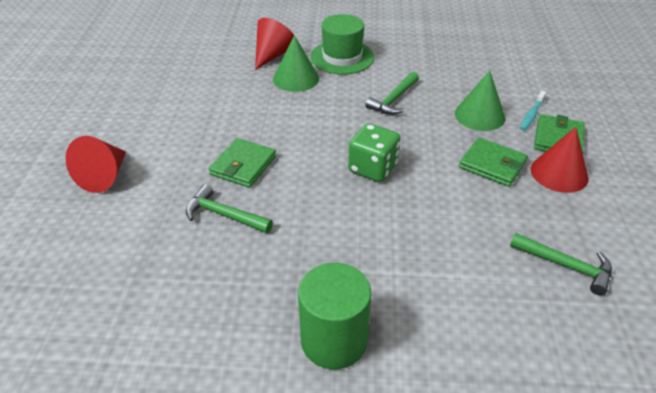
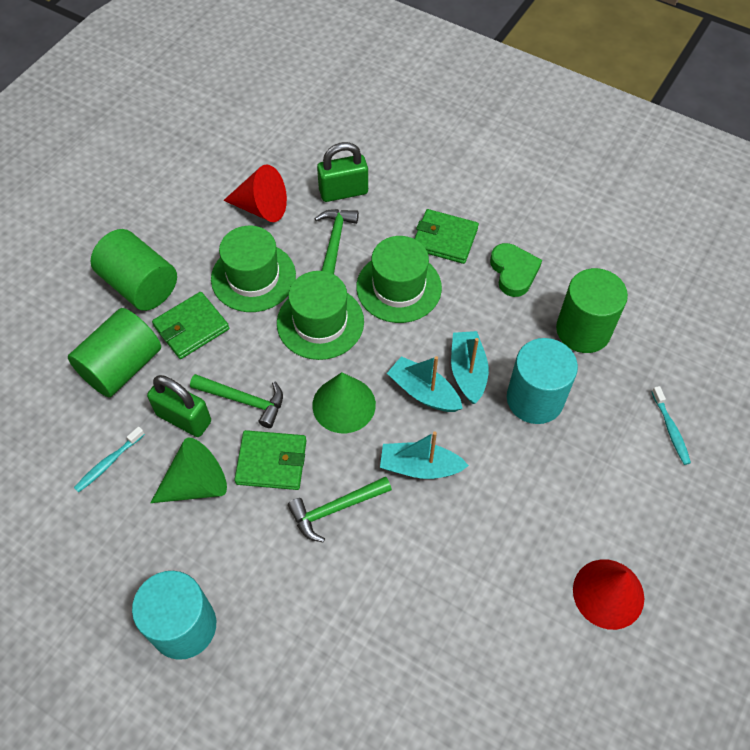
green cylinder: 1 -> 3
green dice: 1 -> 0
green hat: 1 -> 3
green heart: 0 -> 1
green padlock: 0 -> 2
red cone: 3 -> 2
turquoise boat: 0 -> 3
turquoise cylinder: 0 -> 2
turquoise toothbrush: 1 -> 2

